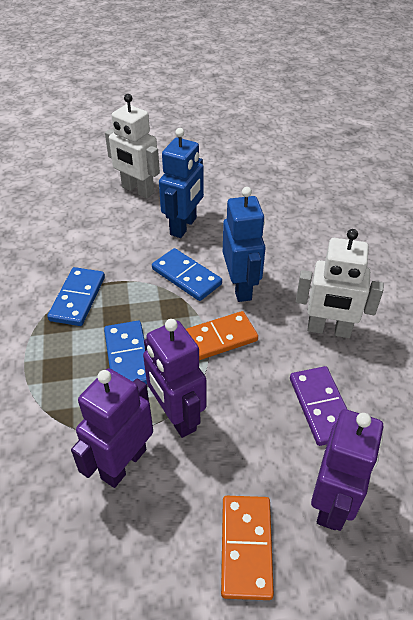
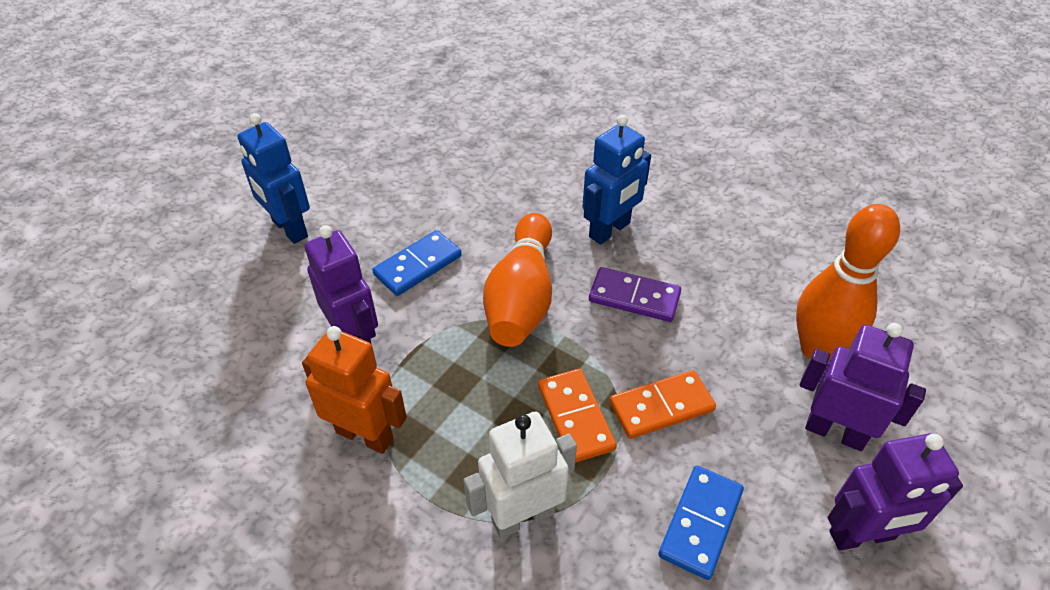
blue domino: 3 -> 2
orange bowling pin: 0 -> 2
orange robot: 0 -> 1
white robot: 2 -> 1

